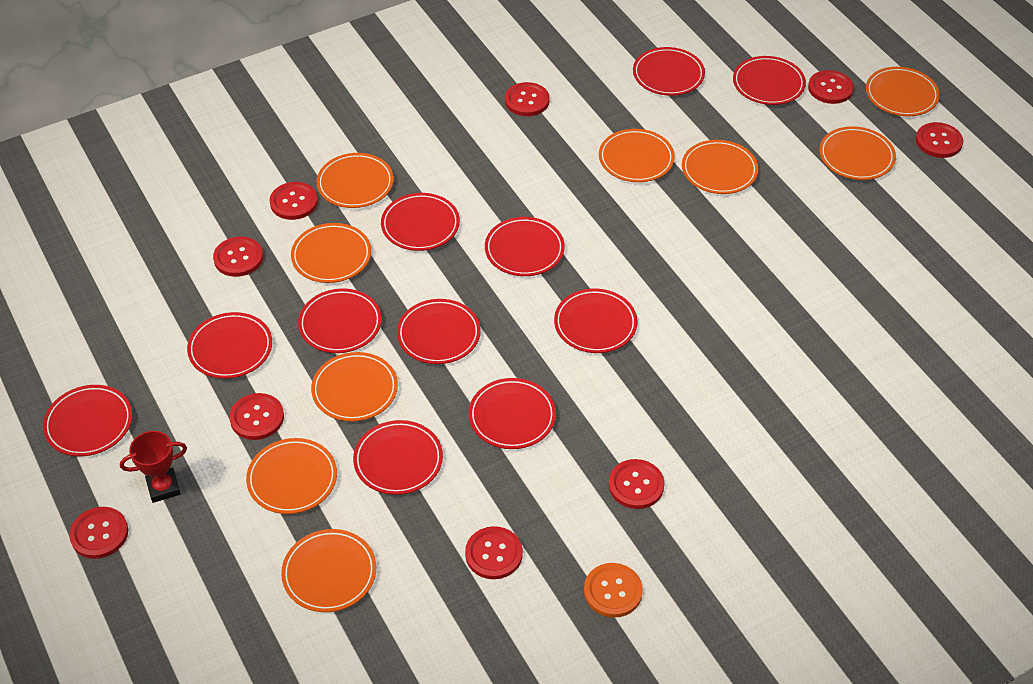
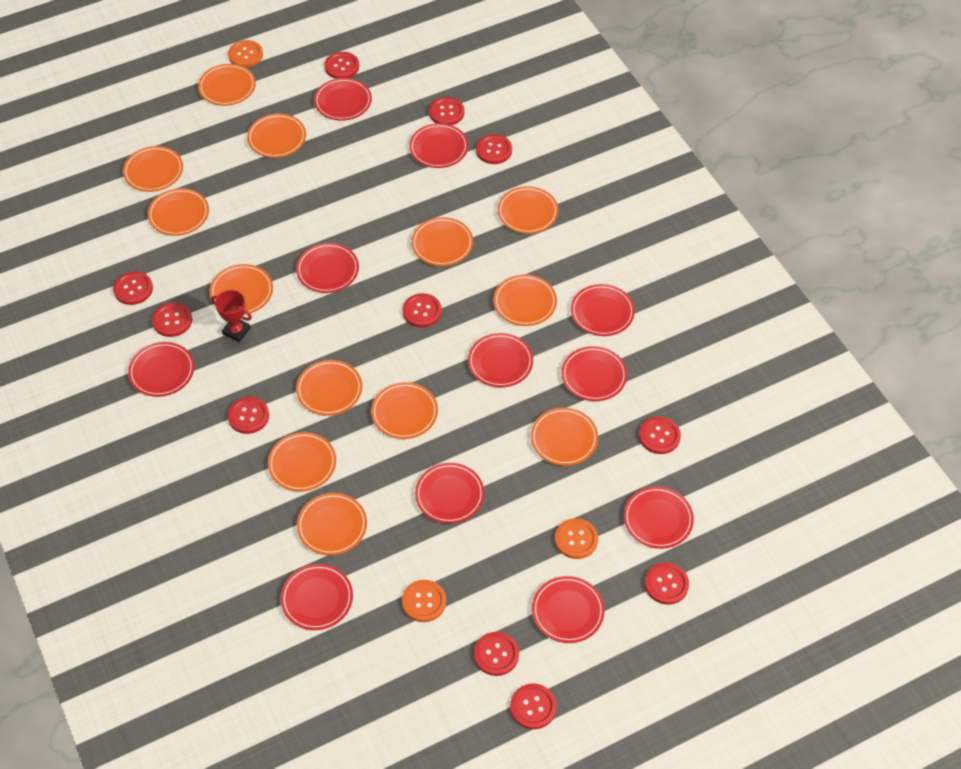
orange button: 1 -> 3
orange plate: 9 -> 13
red button: 9 -> 11

